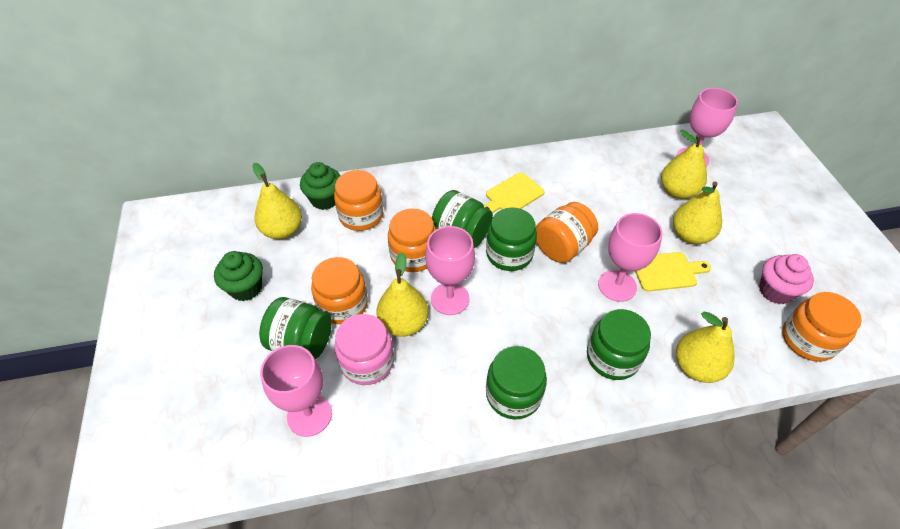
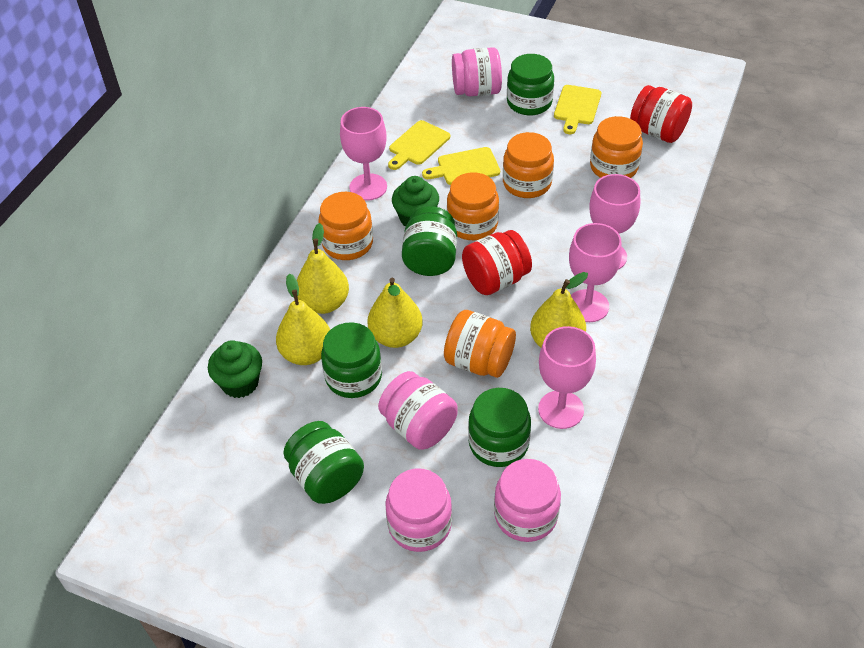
pink cupcake: 1 -> 0
pink jar: 1 -> 4
red jar: 0 -> 2
yellow cutting board: 2 -> 3
yellow pear: 5 -> 4

